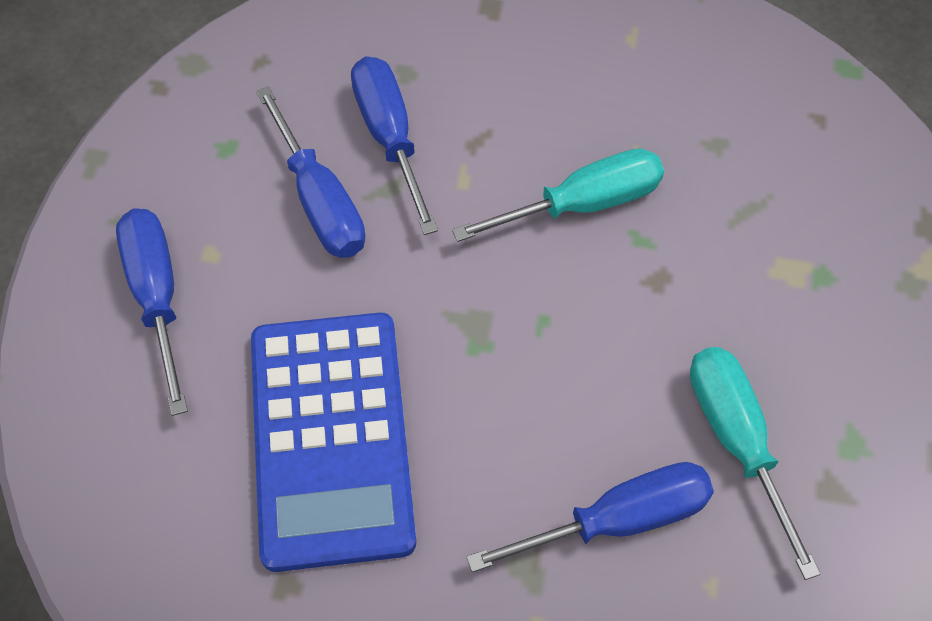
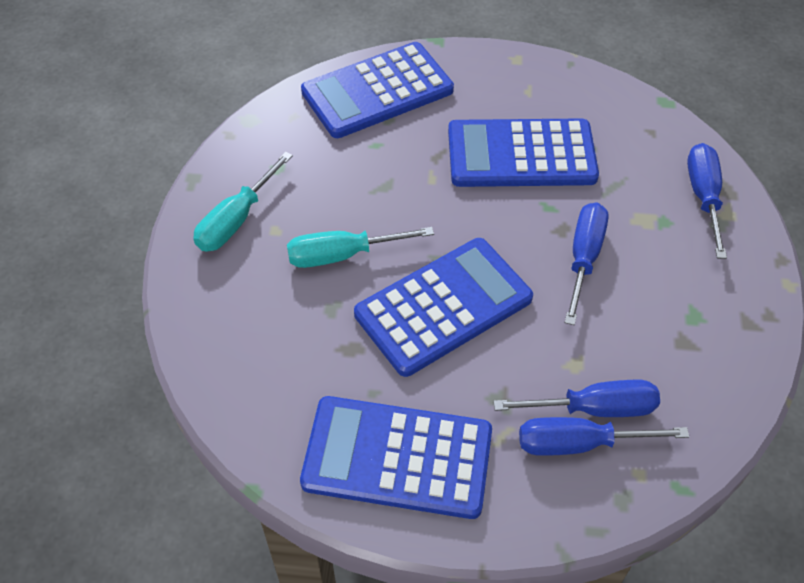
blue calculator: 1 -> 4

